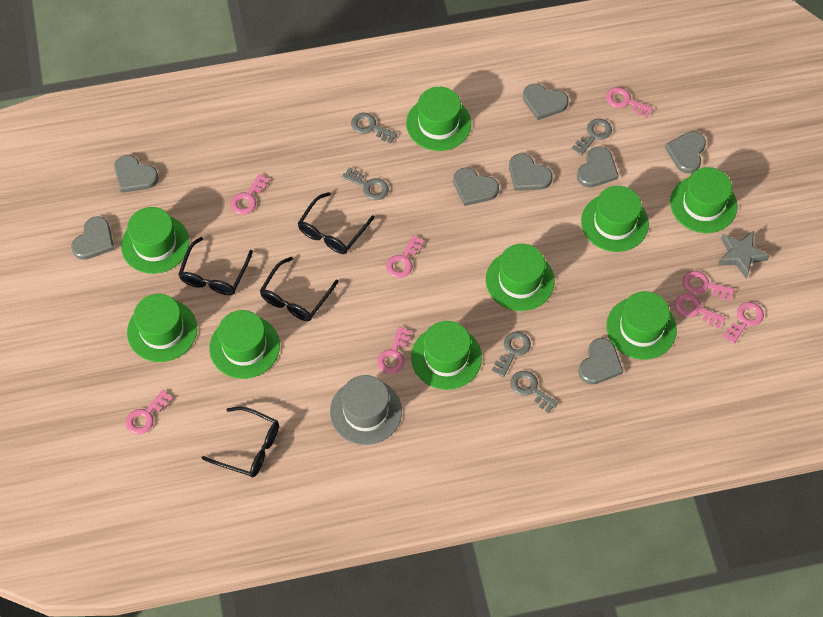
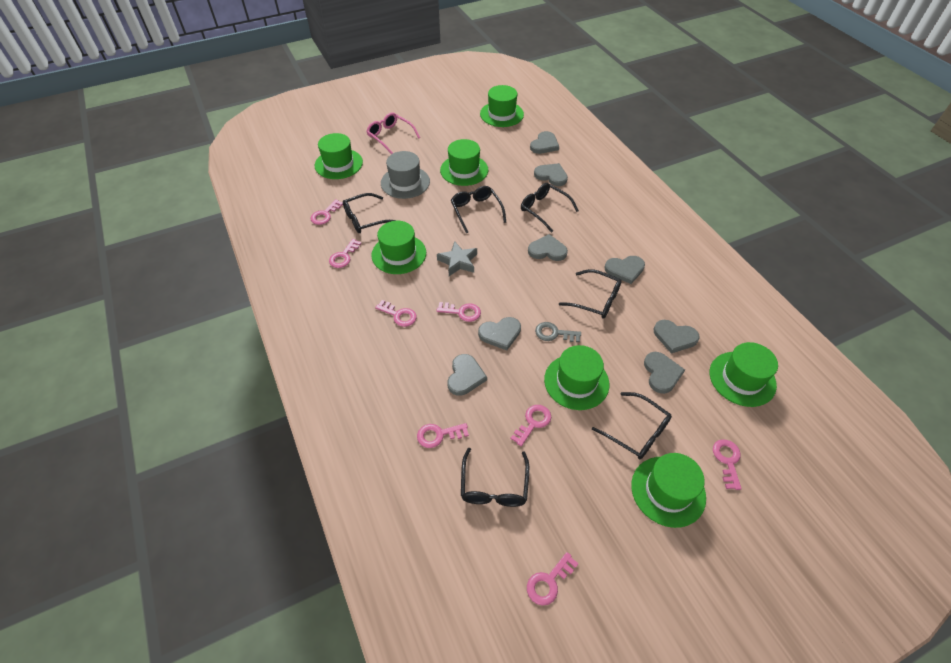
black glasses: 4 -> 6
green hat: 9 -> 7
grey key: 5 -> 1
pink glasses: 0 -> 1

